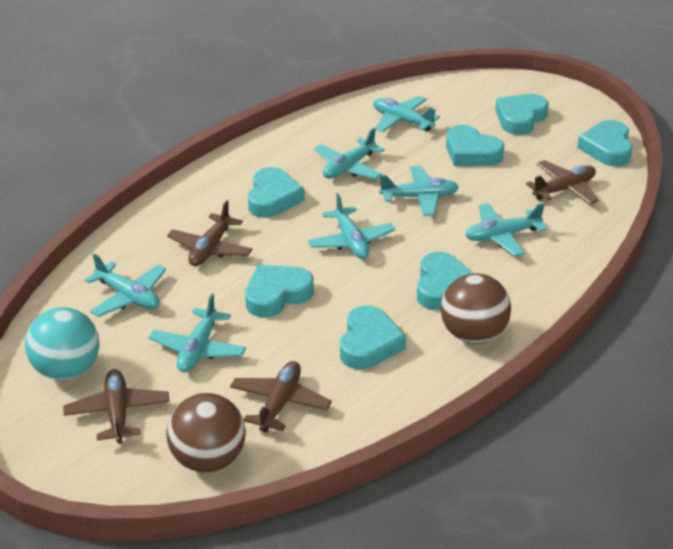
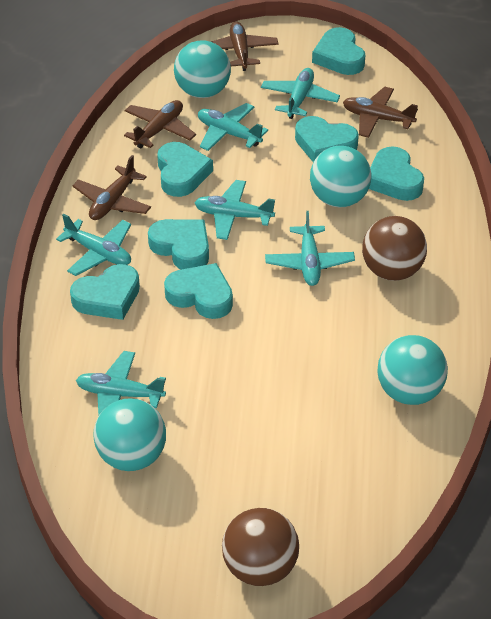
turquoise ball: 1 -> 4
turquoise plane: 7 -> 6

